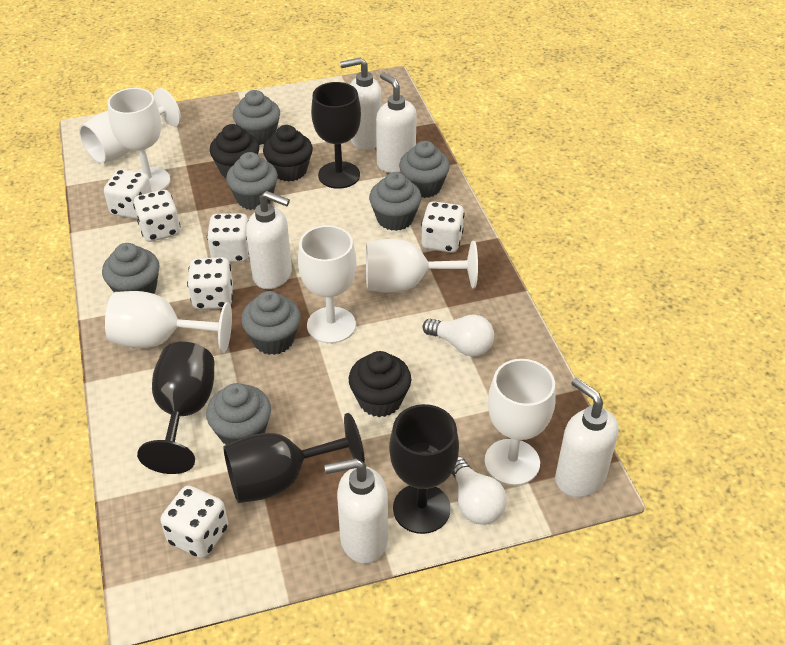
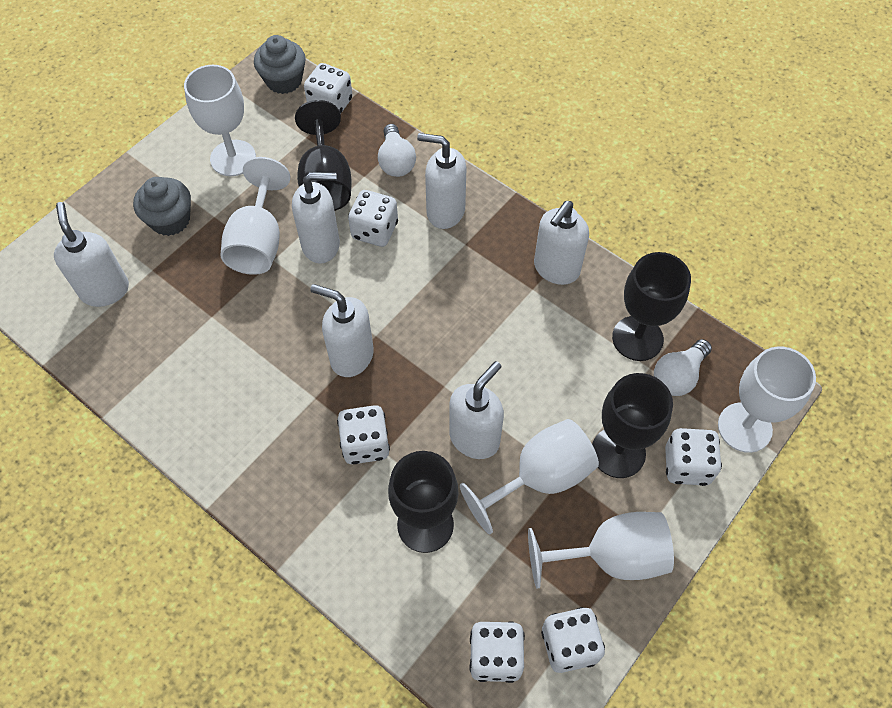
black cupcake: 3 -> 0
grey cupcake: 7 -> 2
white goblet: 6 -> 5
white soap dispenser: 5 -> 6

